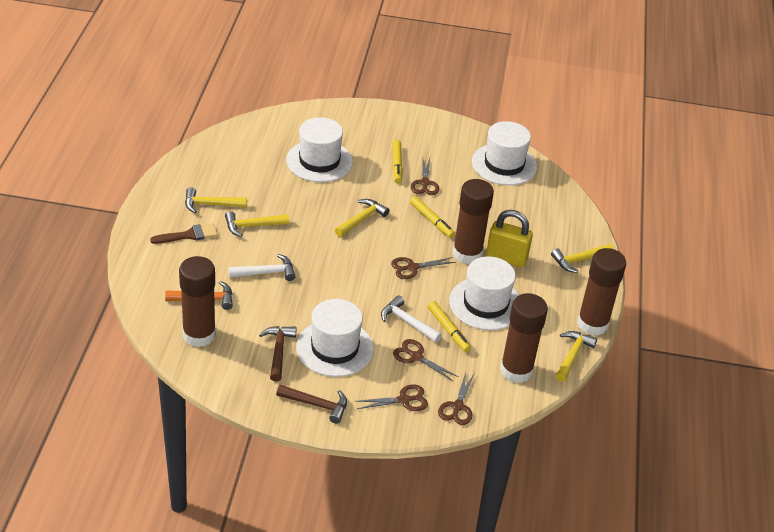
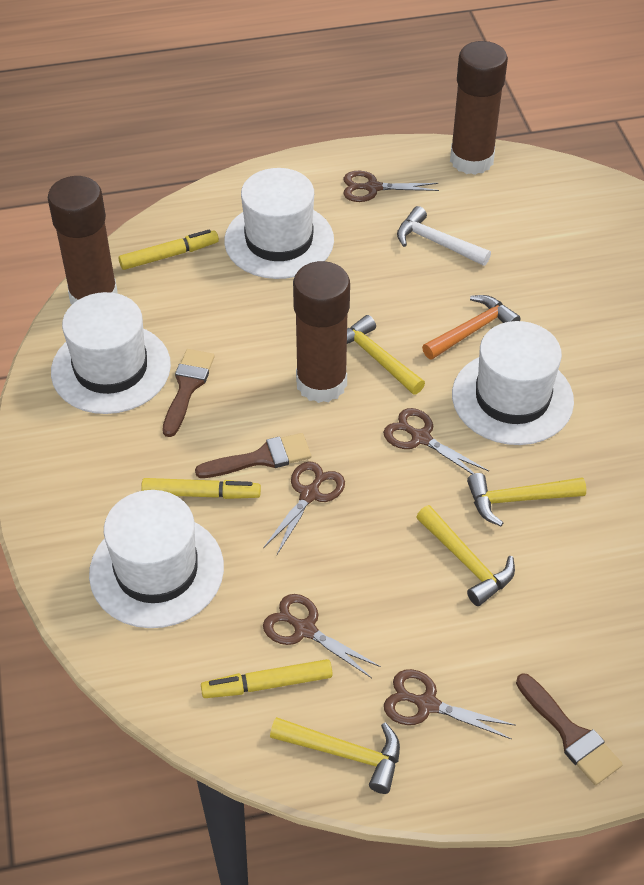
brown brush: 1 -> 3
brown glue stick: 4 -> 3
brown hammer: 2 -> 0
white hammer: 2 -> 1
yellow hammer: 5 -> 4
yellow padlock: 1 -> 0

